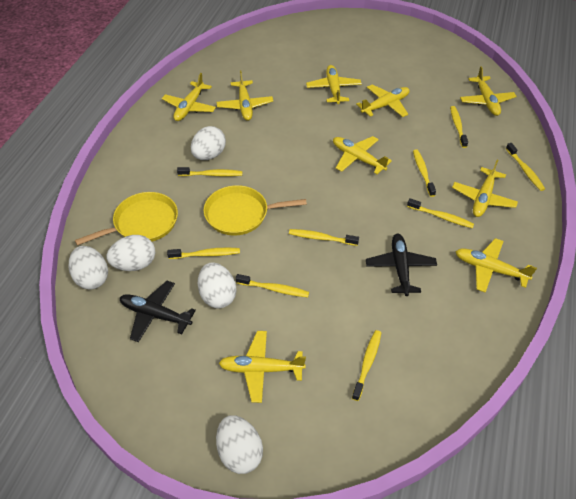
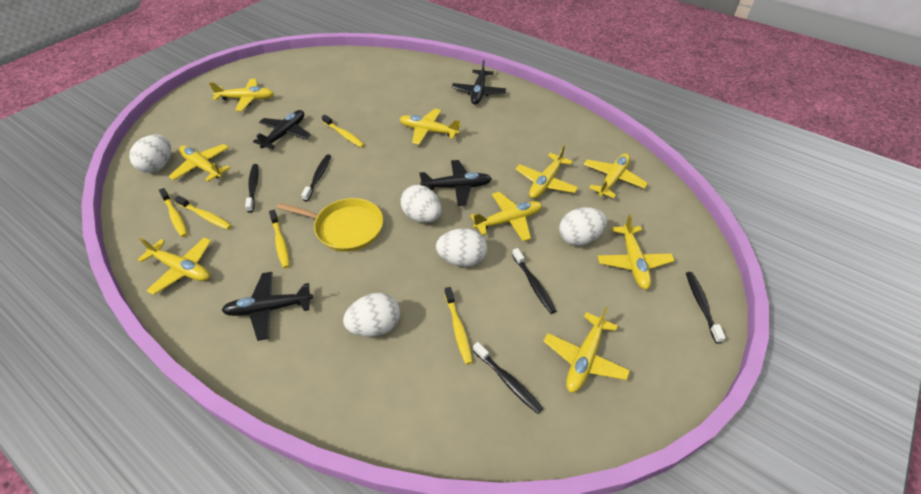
black plane: 2 -> 4
black toothbrush: 0 -> 5
yellow pan: 2 -> 1
yellow toothbrush: 9 -> 5

